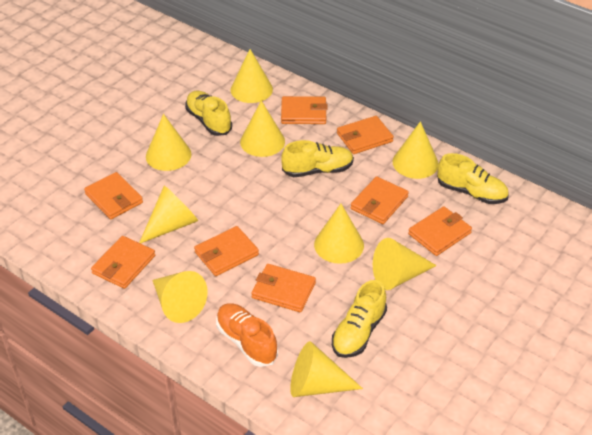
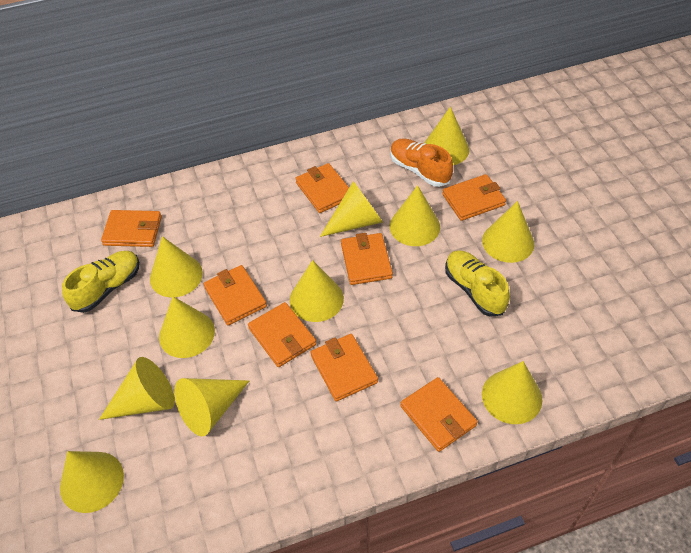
yellow cone: 9 -> 11
yellow shoe: 4 -> 2

